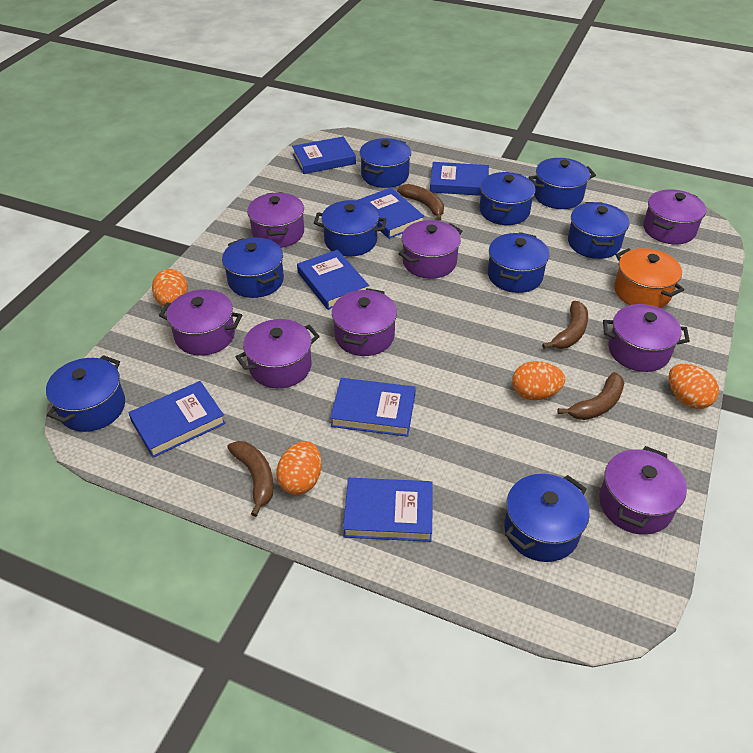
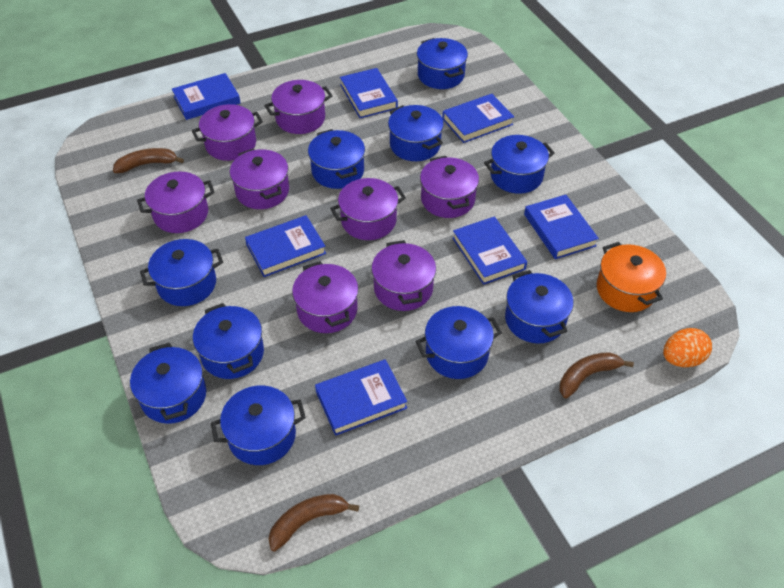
blue pot: 9 -> 10
brown banana: 4 -> 3
orange egg: 4 -> 1

